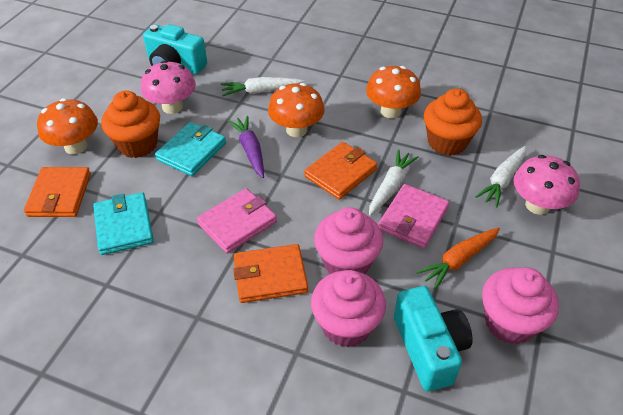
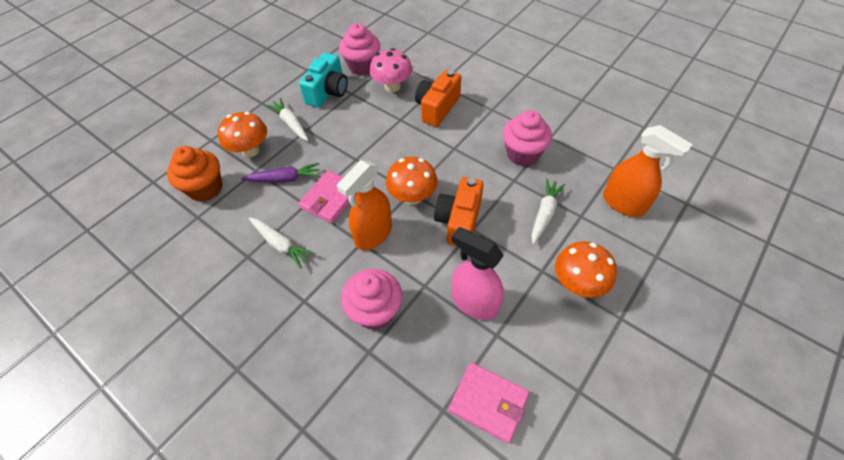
orange camera: 0 -> 2
orange carrot: 1 -> 0
orange cupcake: 2 -> 1
orange spray bottle: 0 -> 2
orange wallet: 3 -> 0
pink mushroom: 2 -> 1
pink spray bottle: 0 -> 1
turquoise camera: 2 -> 1
turquoise wallet: 2 -> 0

